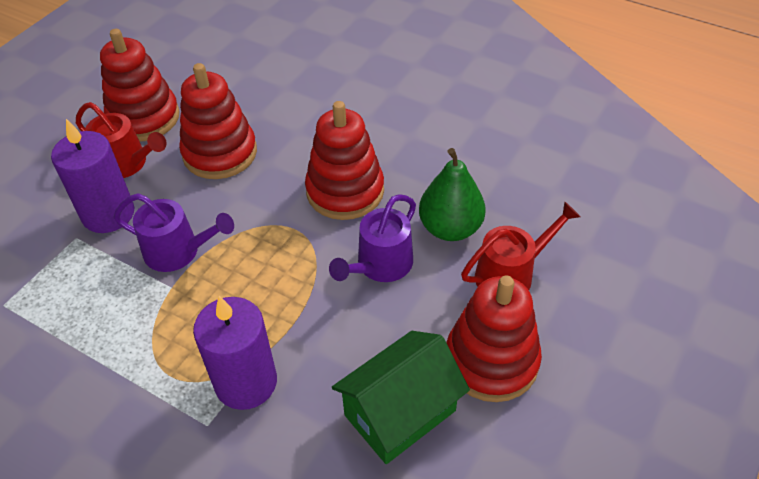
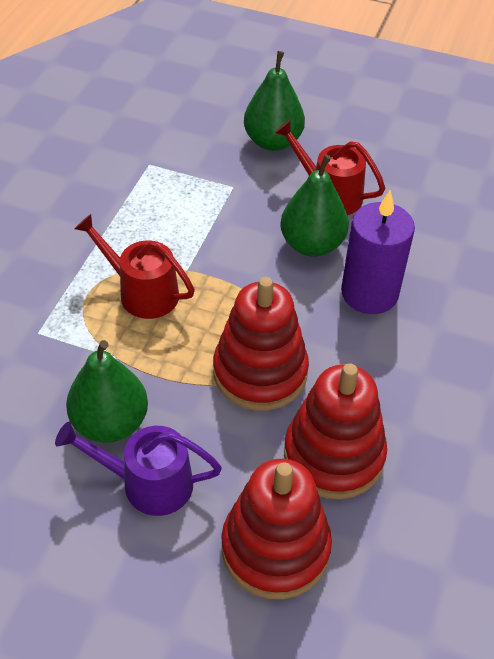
green house: 1 -> 0
green pear: 1 -> 3
purple candle: 2 -> 1
purple watering can: 2 -> 1
red stacking toy: 4 -> 3

